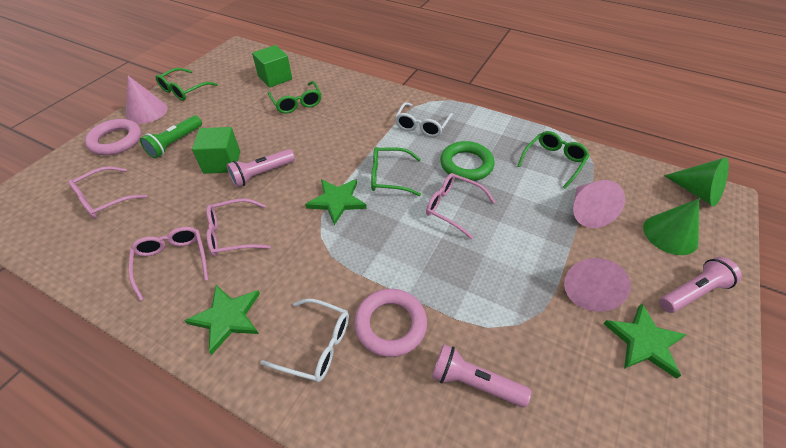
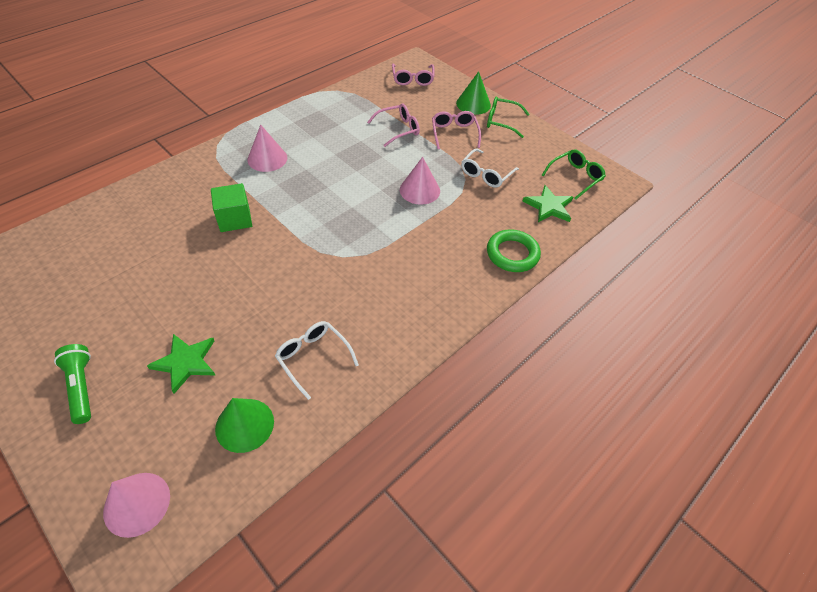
green cube: 2 -> 1
green glasses: 4 -> 2
green star: 3 -> 2
pink flashlight: 3 -> 0
pink glasses: 4 -> 3
pink ring: 2 -> 0

